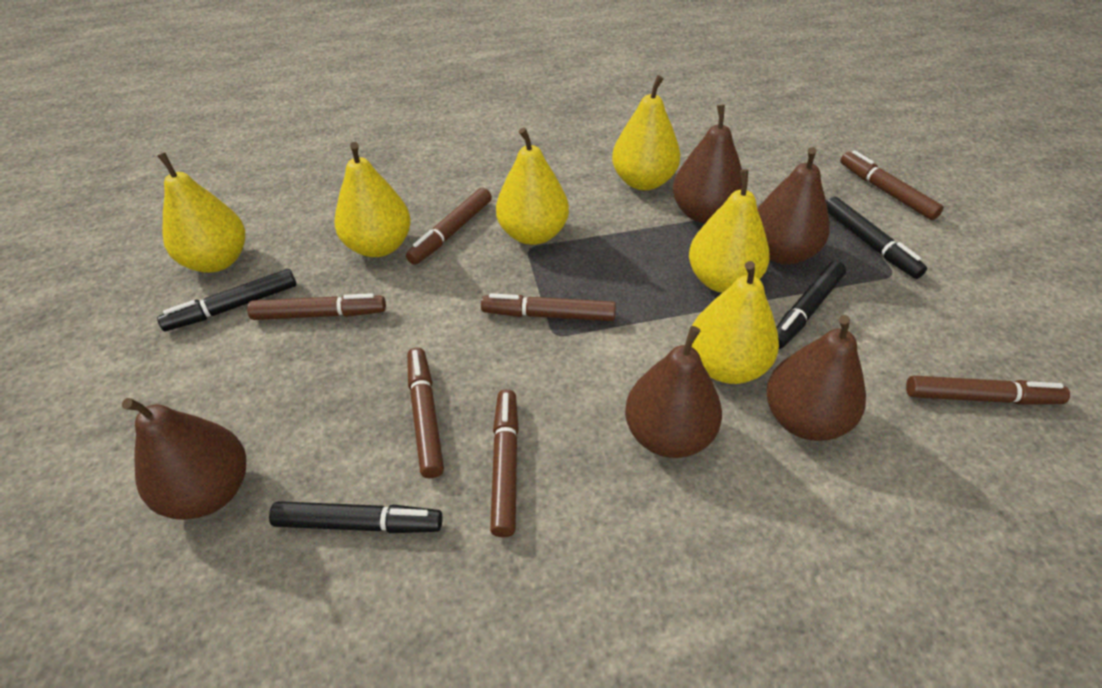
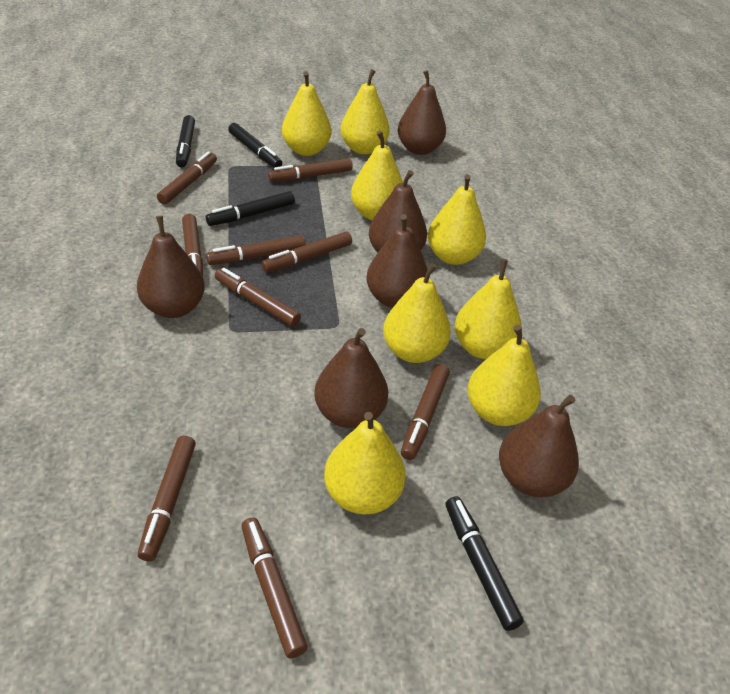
brown marker: 7 -> 9
brown pear: 5 -> 6
yellow pear: 6 -> 8

